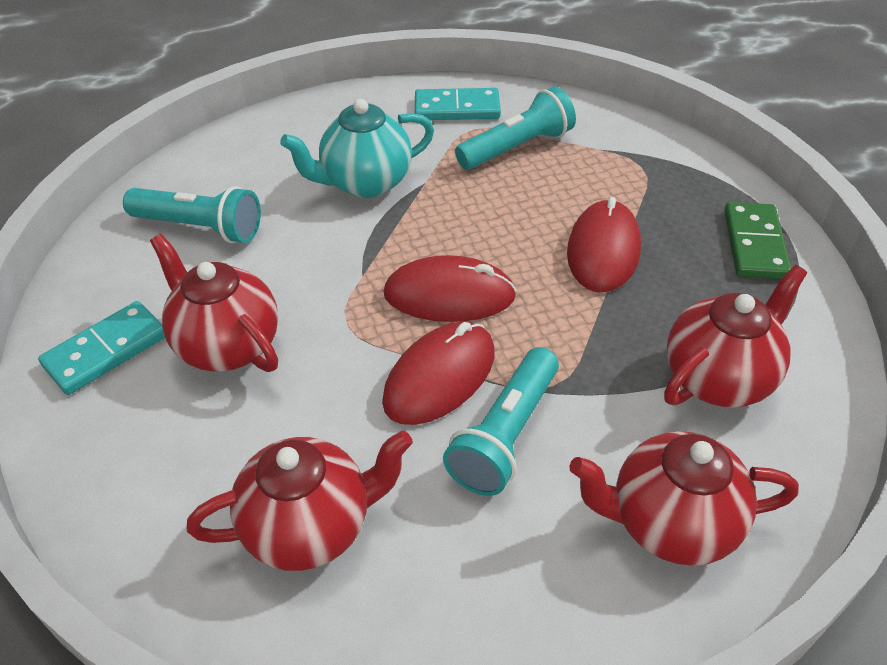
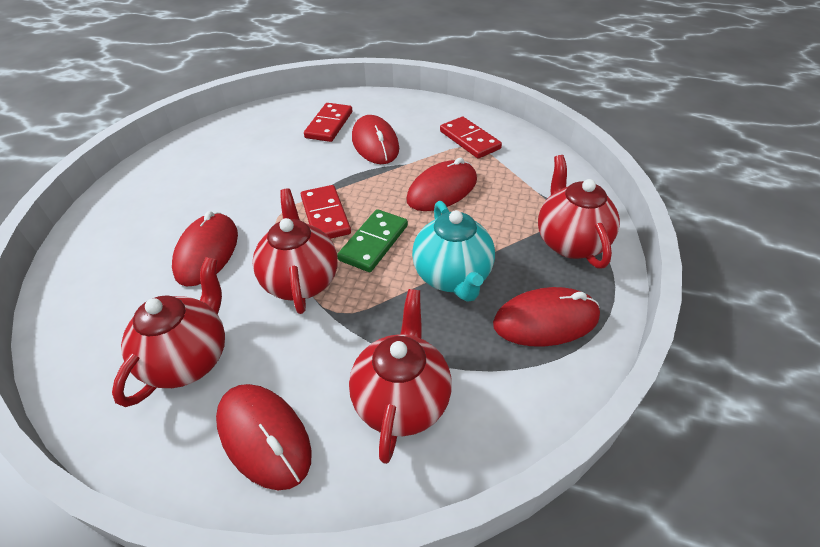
red domino: 0 -> 3
red mouse: 3 -> 5
turquoise domino: 2 -> 0
turquoise flashlight: 3 -> 0

